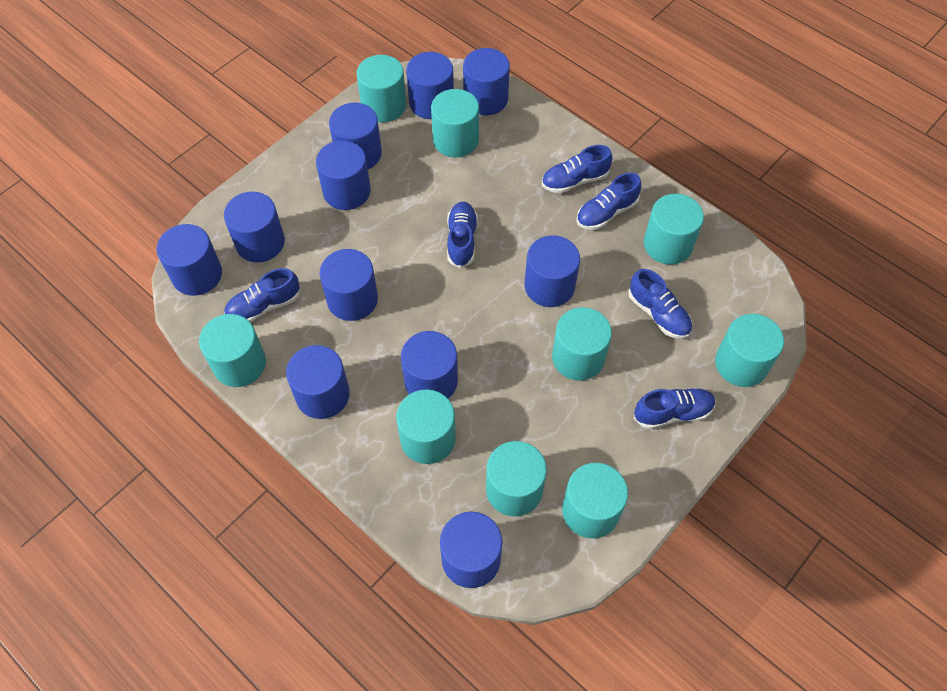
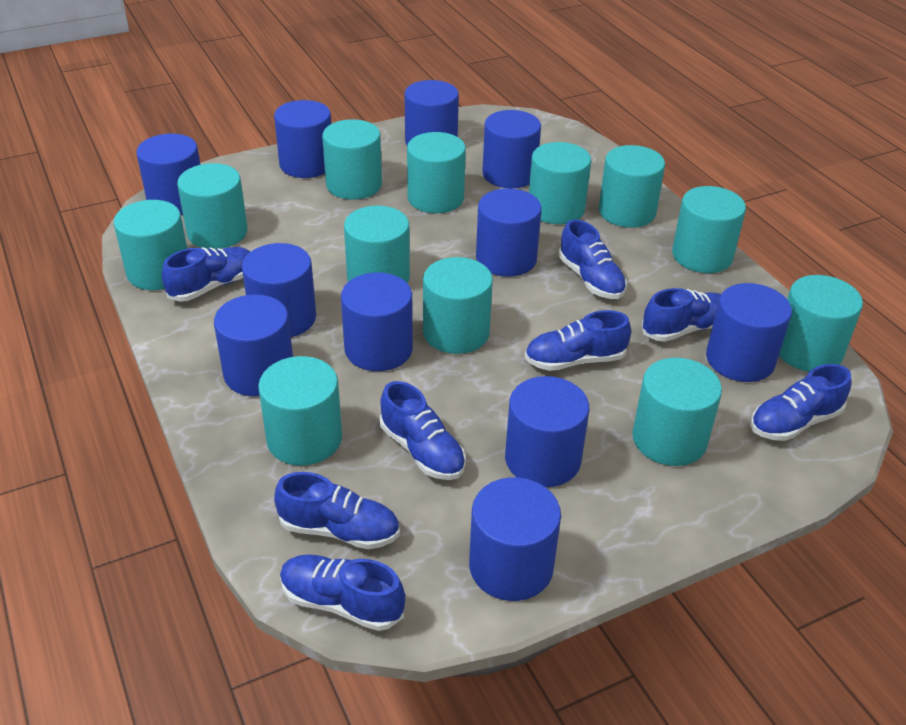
blue shoe: 6 -> 8
turquoise cylinder: 9 -> 12

